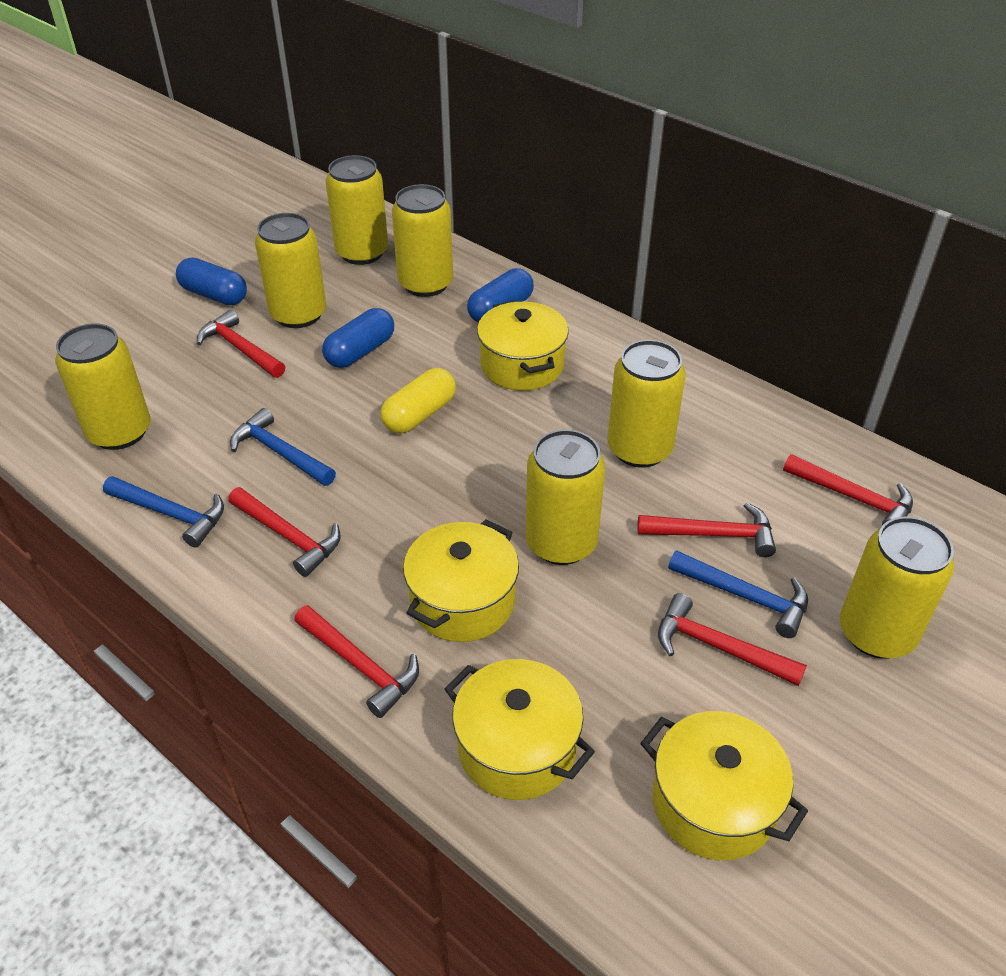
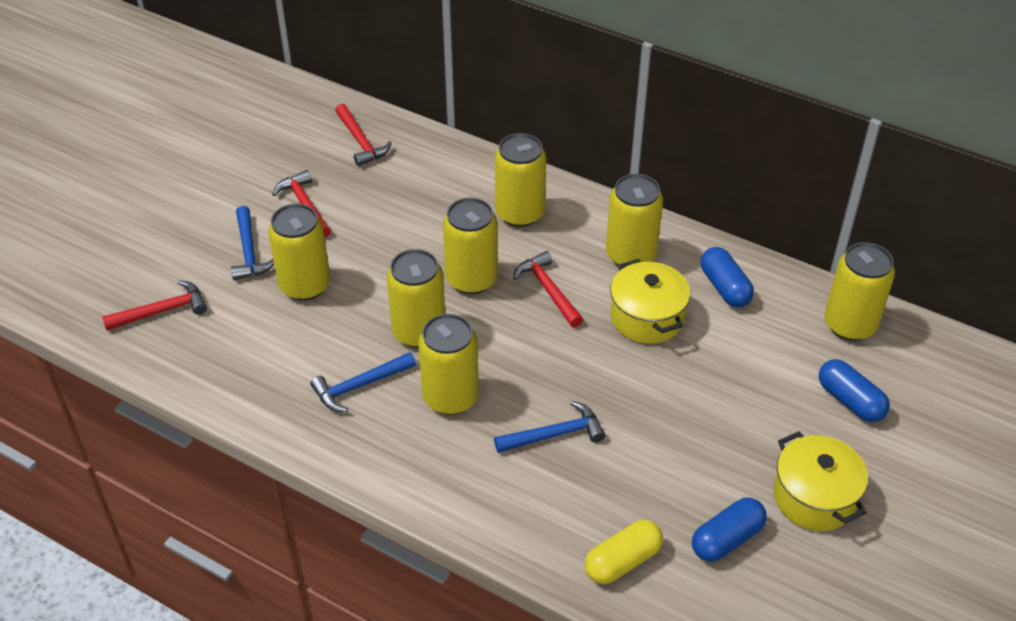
red hammer: 6 -> 4
yellow pot: 4 -> 2

